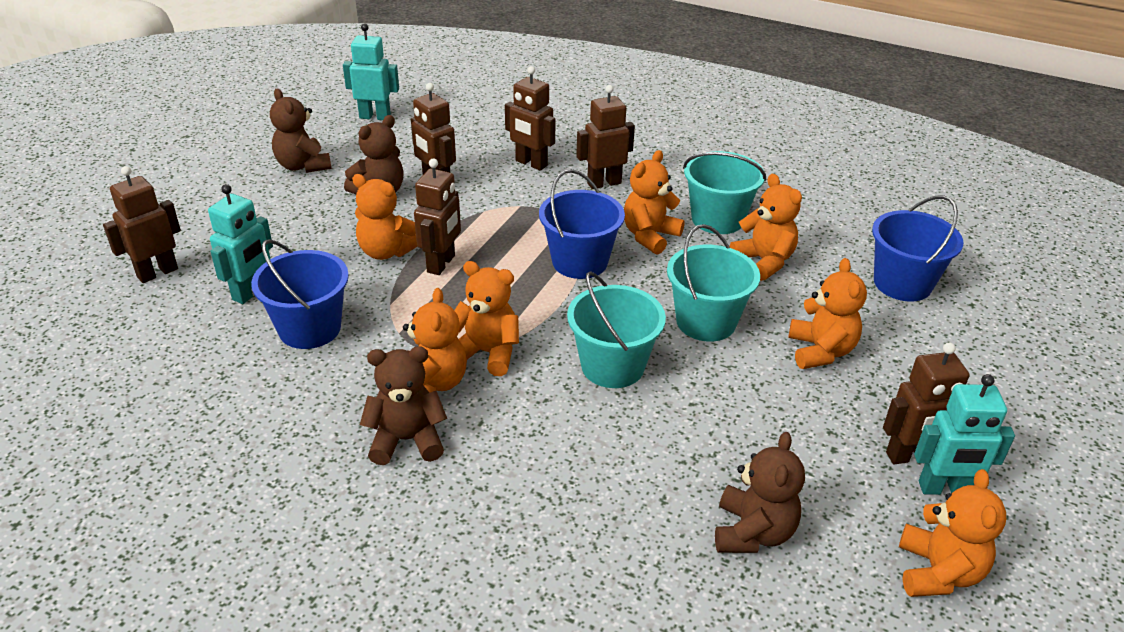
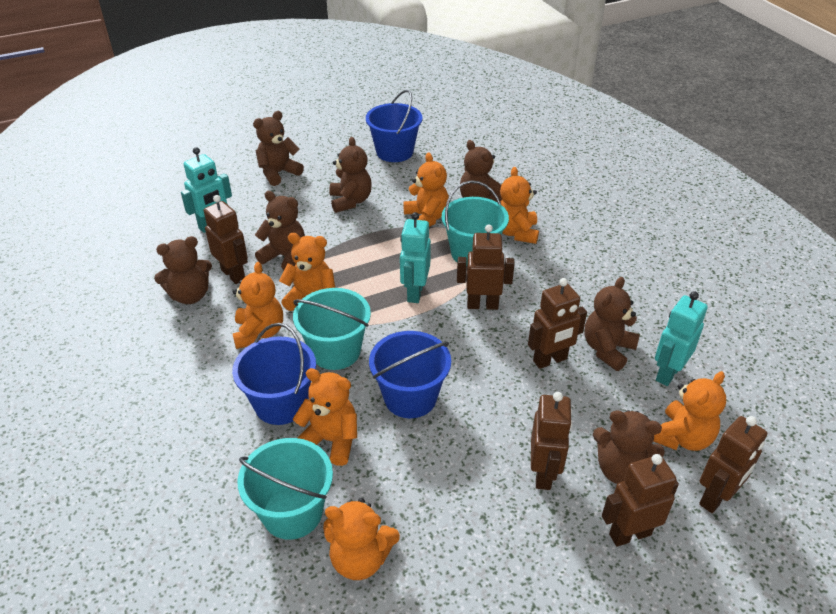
brown teddy bear: 4 -> 7

